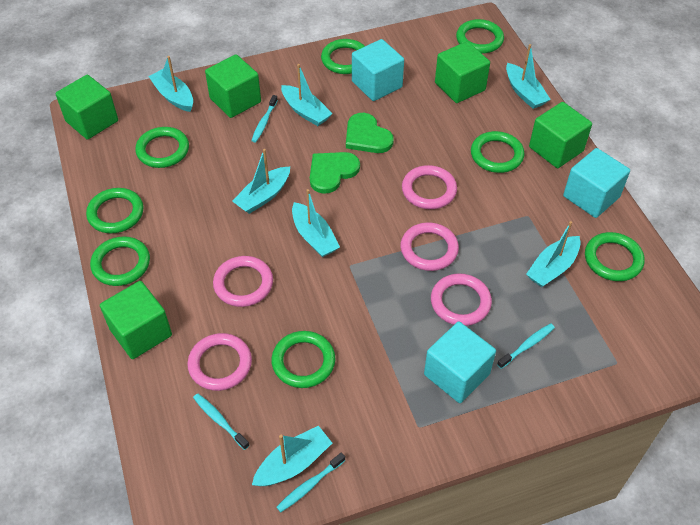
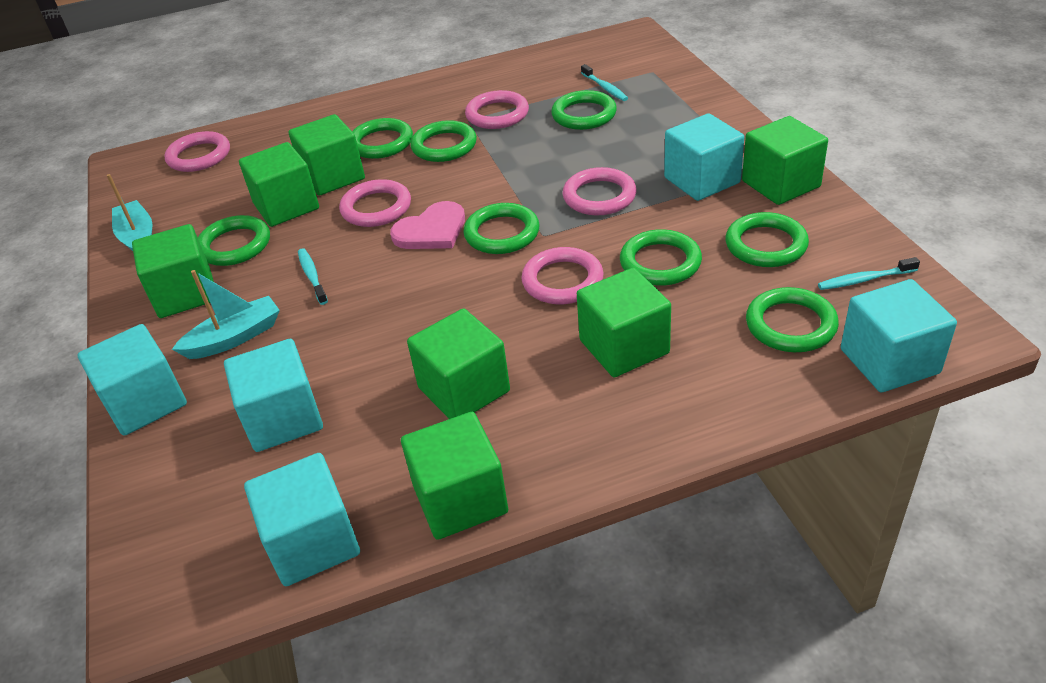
green cube: 5 -> 7
green heart: 2 -> 0
pink heart: 0 -> 1
turquoise boat: 7 -> 2
turquoise cube: 3 -> 5
turquoise toothbrush: 4 -> 3

